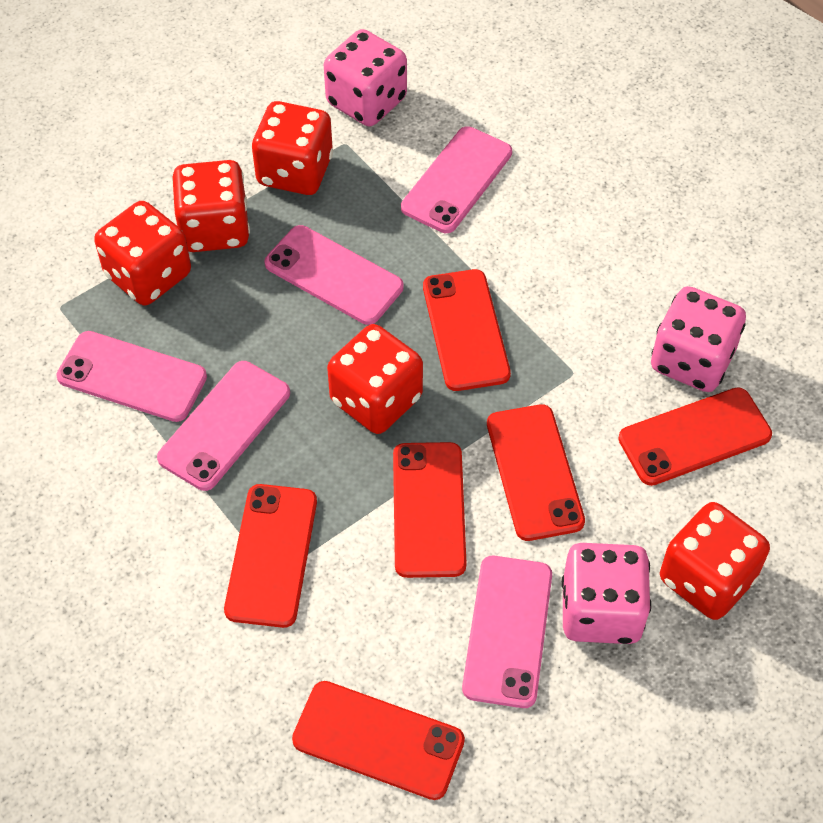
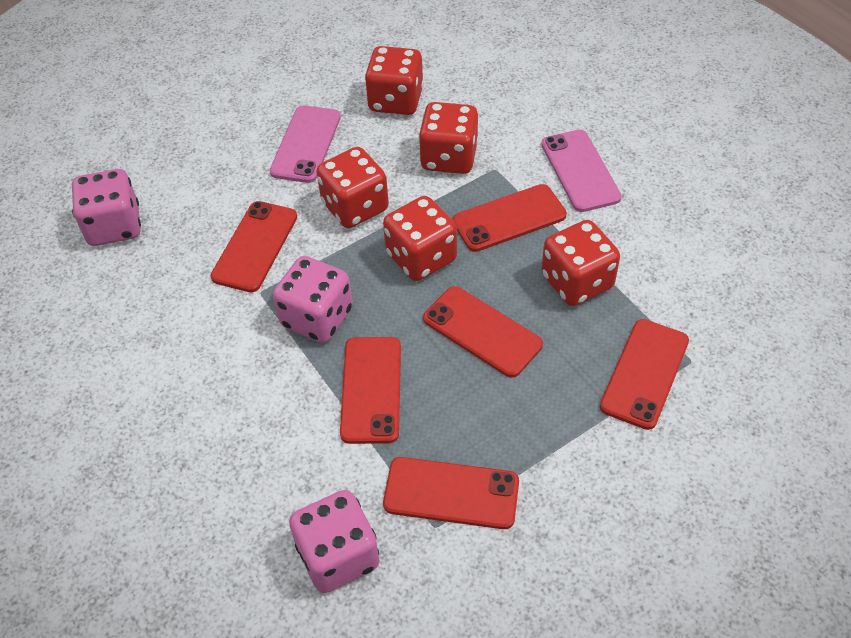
pink phone: 5 -> 2

